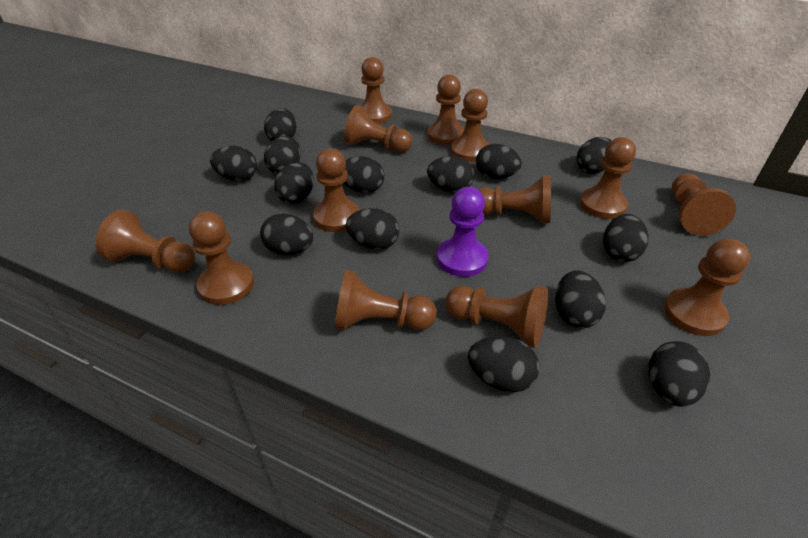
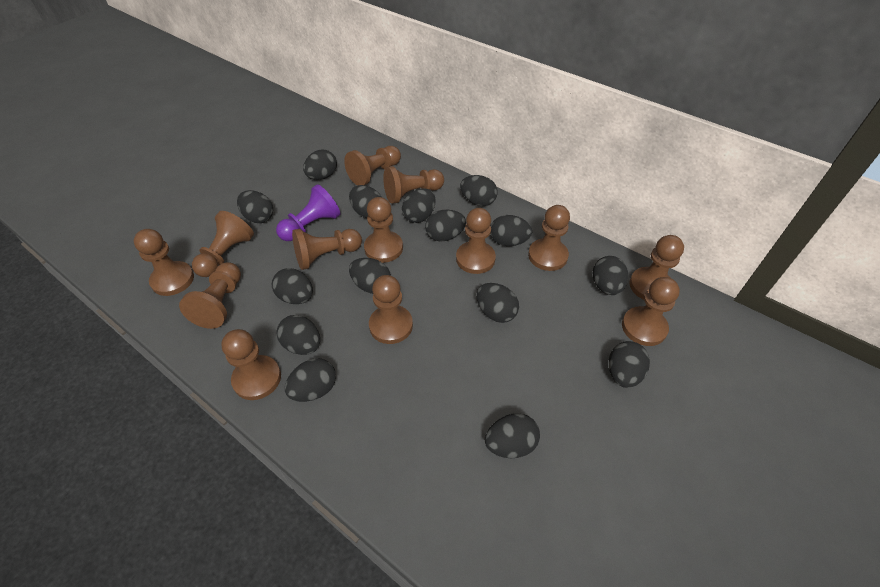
black egg: 14 -> 15

